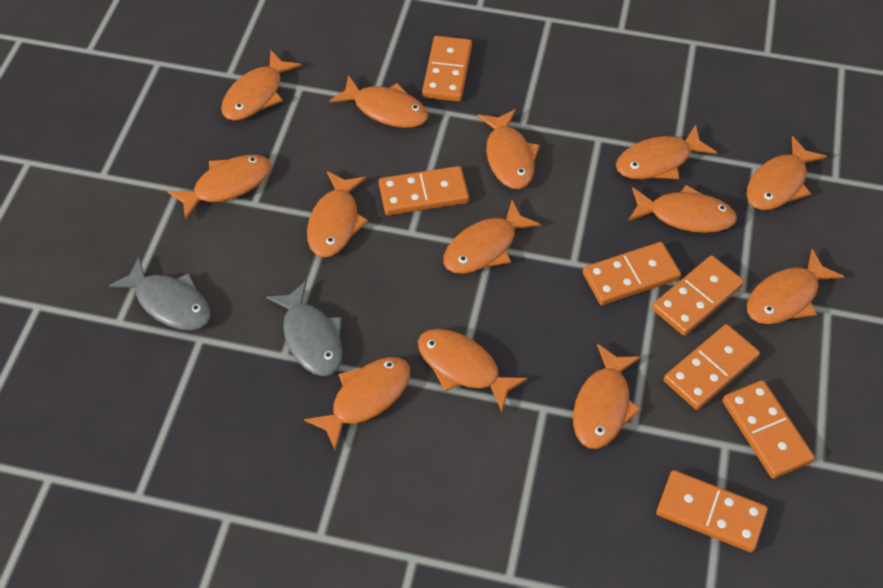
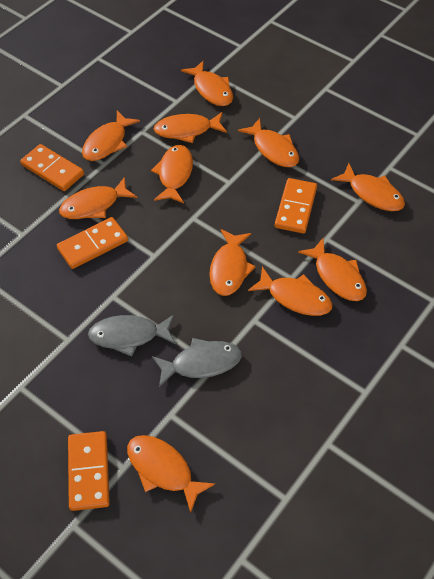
orange domino: 7 -> 4
orange fish: 13 -> 11

